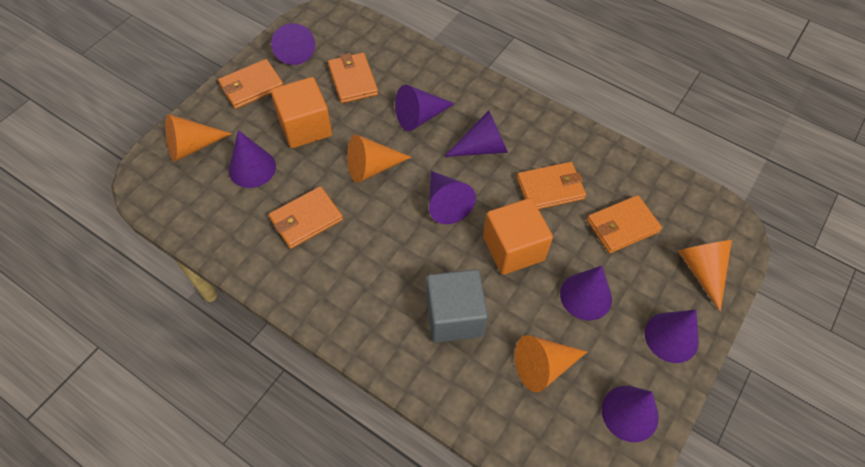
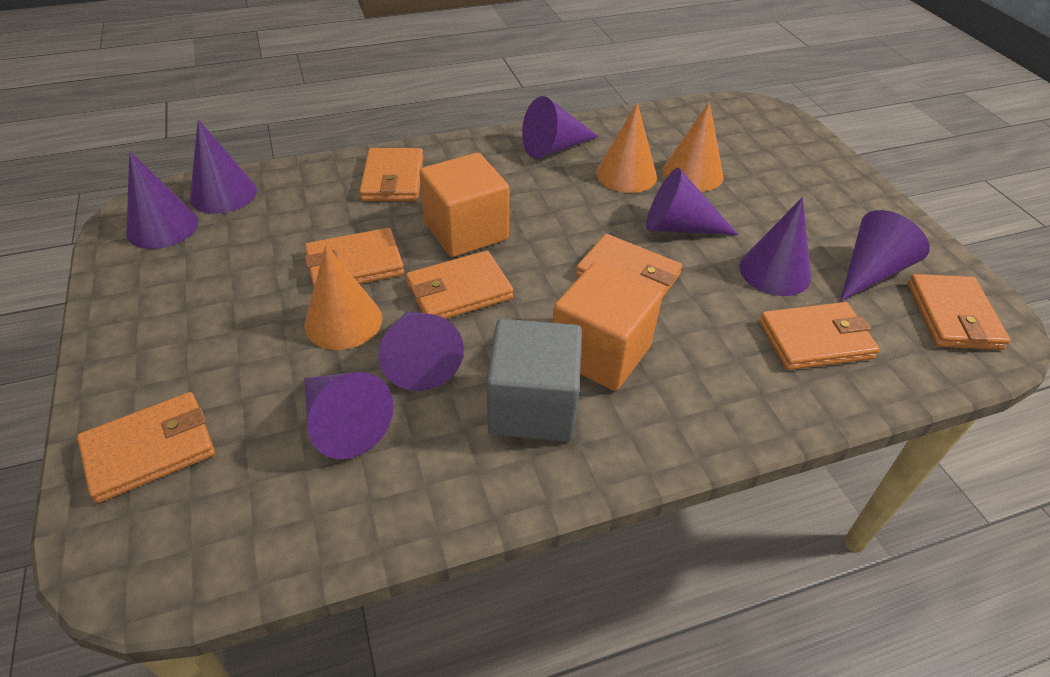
orange cone: 4 -> 3
orange wallet: 5 -> 7

